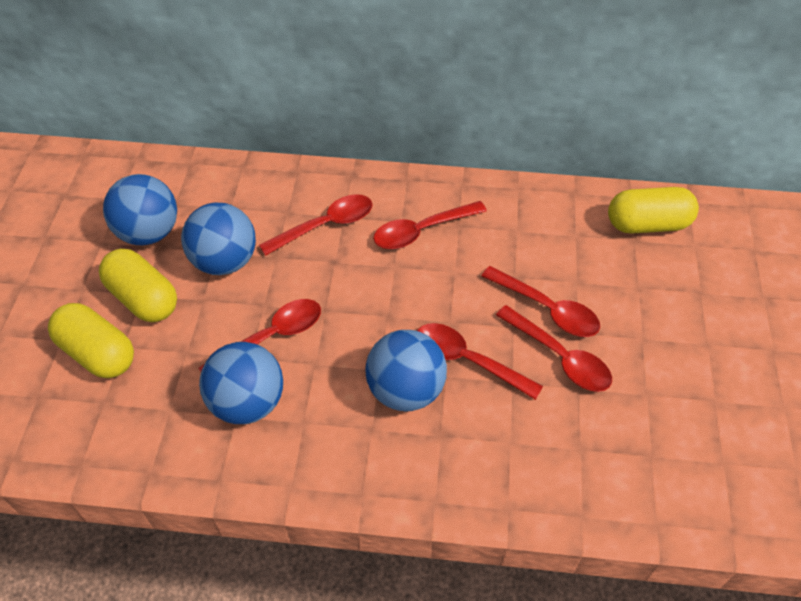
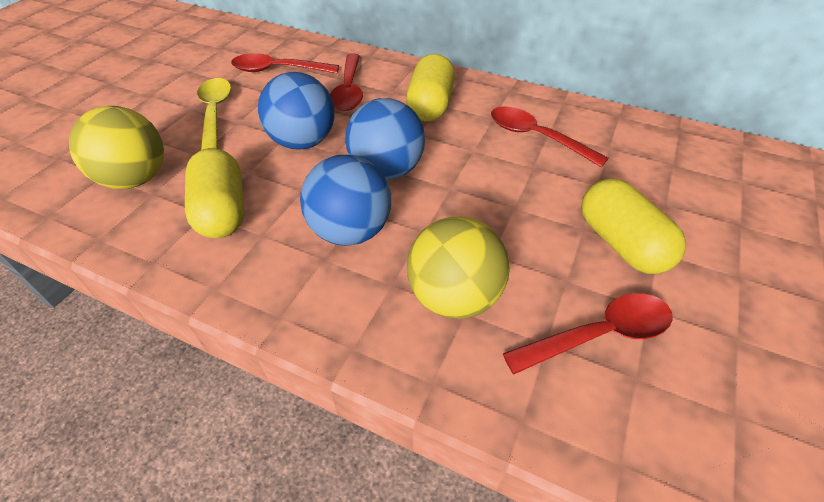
blue ball: 4 -> 3
red spoon: 6 -> 4
yellow ball: 0 -> 2
yellow spoon: 0 -> 1

